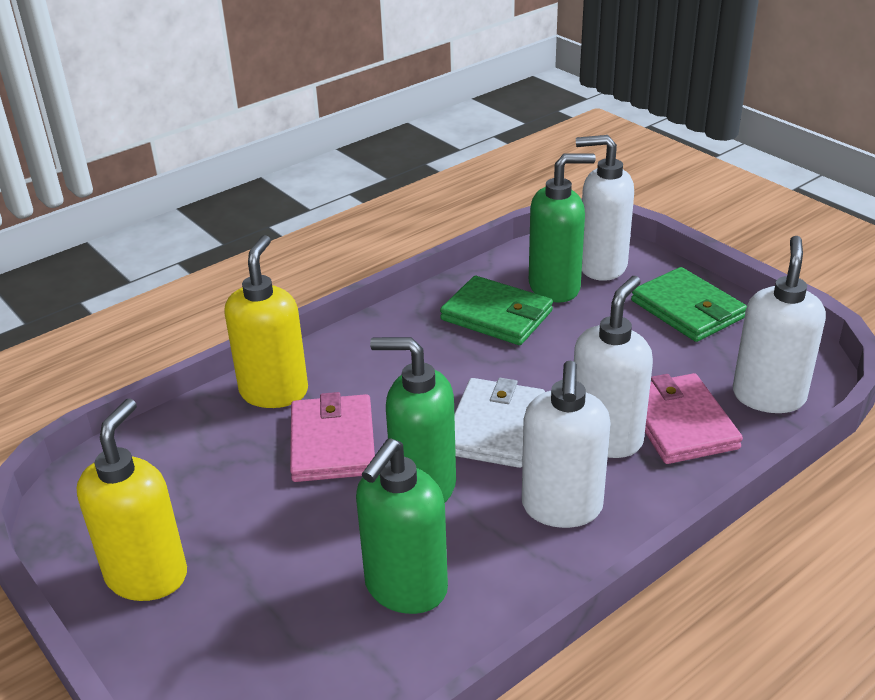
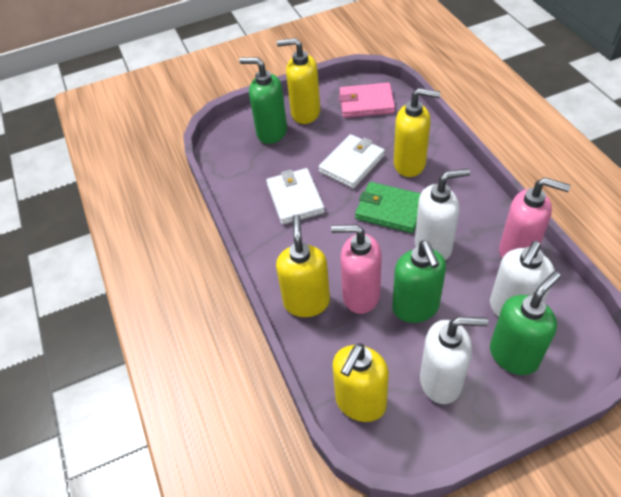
green wallet: 2 -> 1
pink soap dispenser: 0 -> 2
pink wallet: 2 -> 1
white soap dispenser: 4 -> 3
white wallet: 1 -> 2
yellow soap dispenser: 2 -> 4

